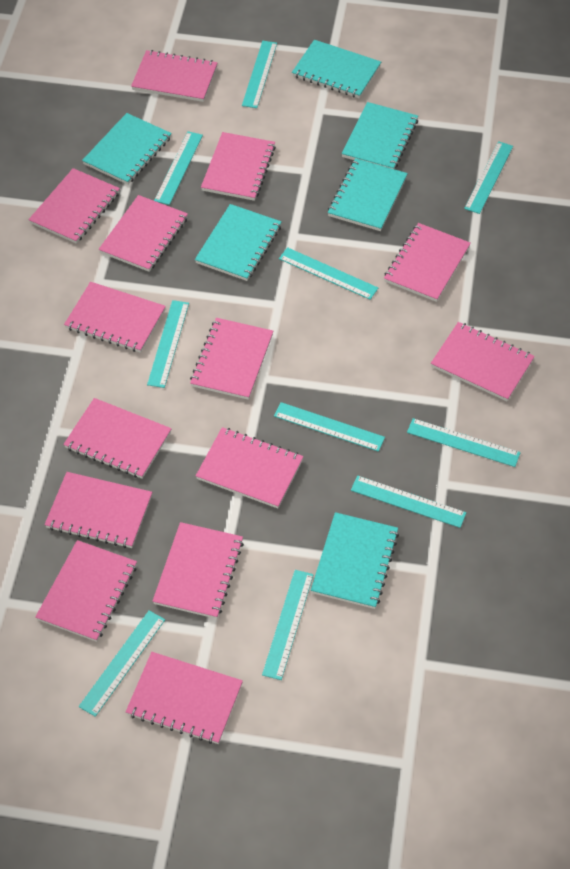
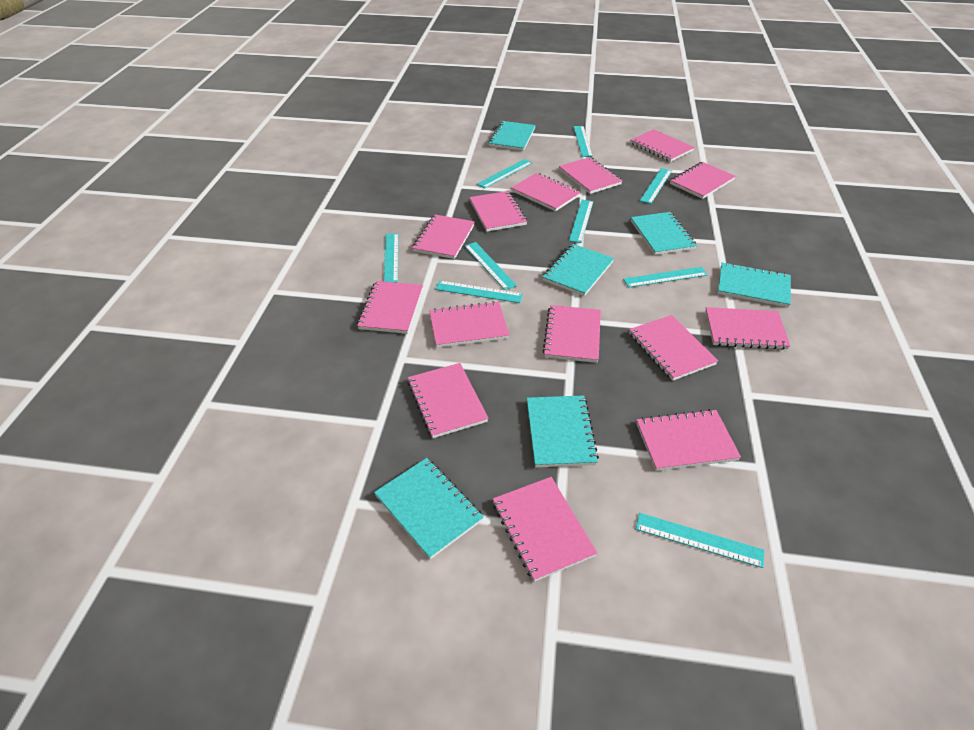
turquoise ruler: 10 -> 9

